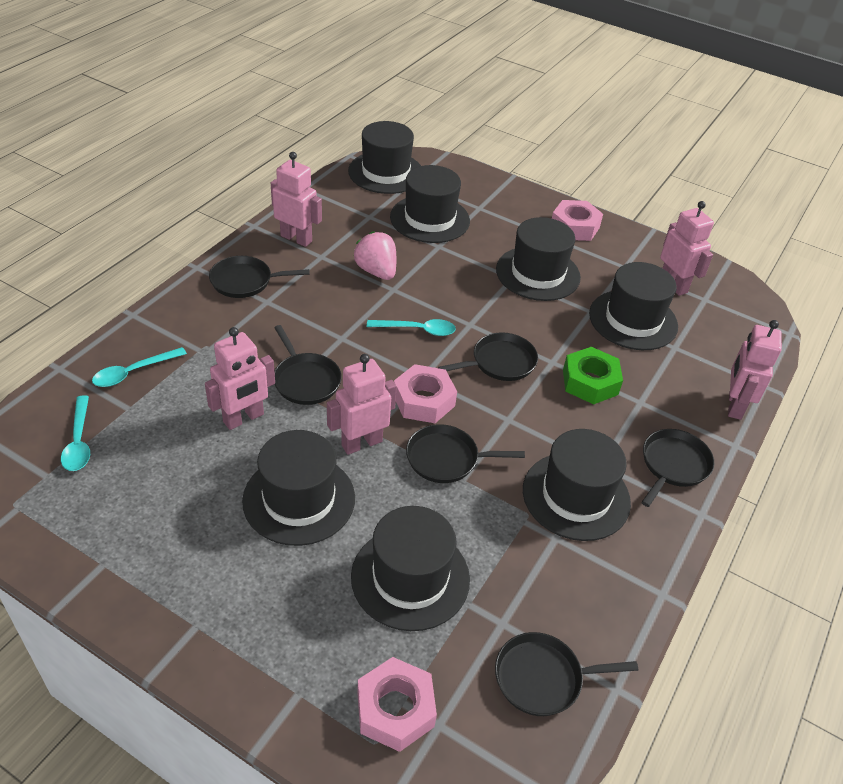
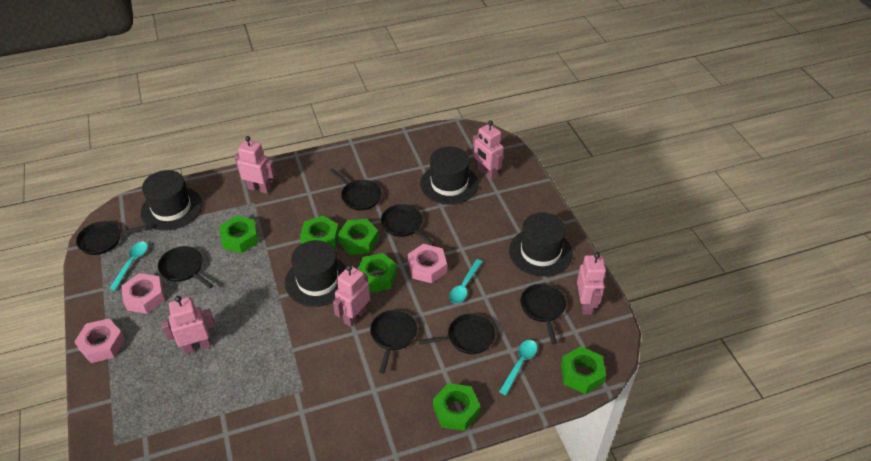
black hat: 7 -> 4
black pan: 6 -> 7
green nut: 1 -> 6
pink strawberry: 1 -> 0

